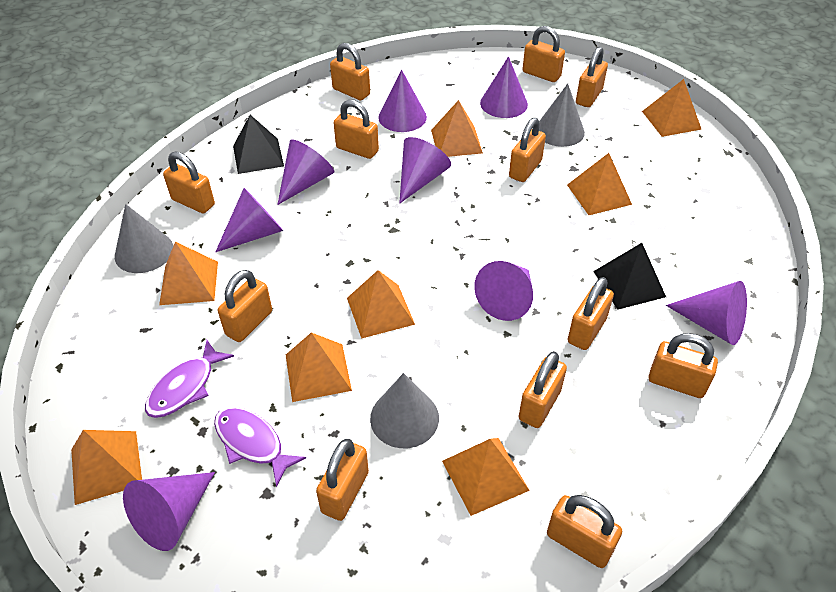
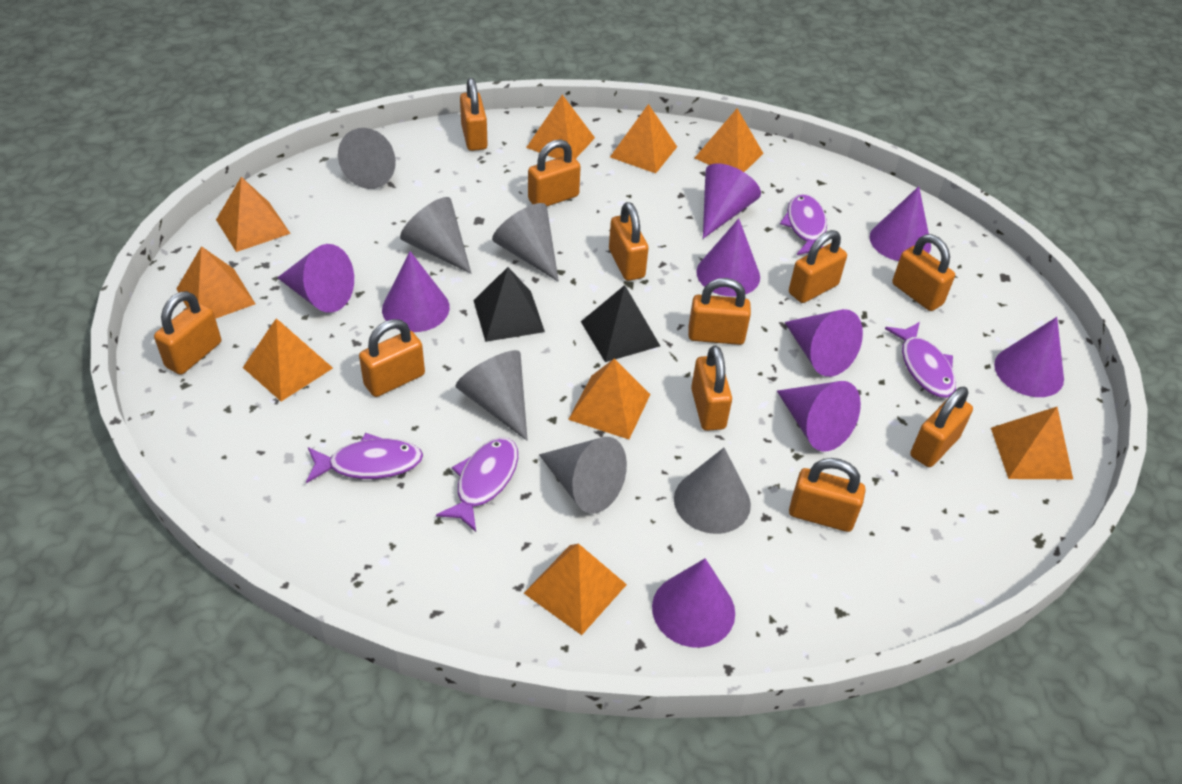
grey cone: 3 -> 6
orange padlock: 12 -> 11
orange pyramid: 8 -> 9
purple cone: 8 -> 9
purple fish: 2 -> 4

